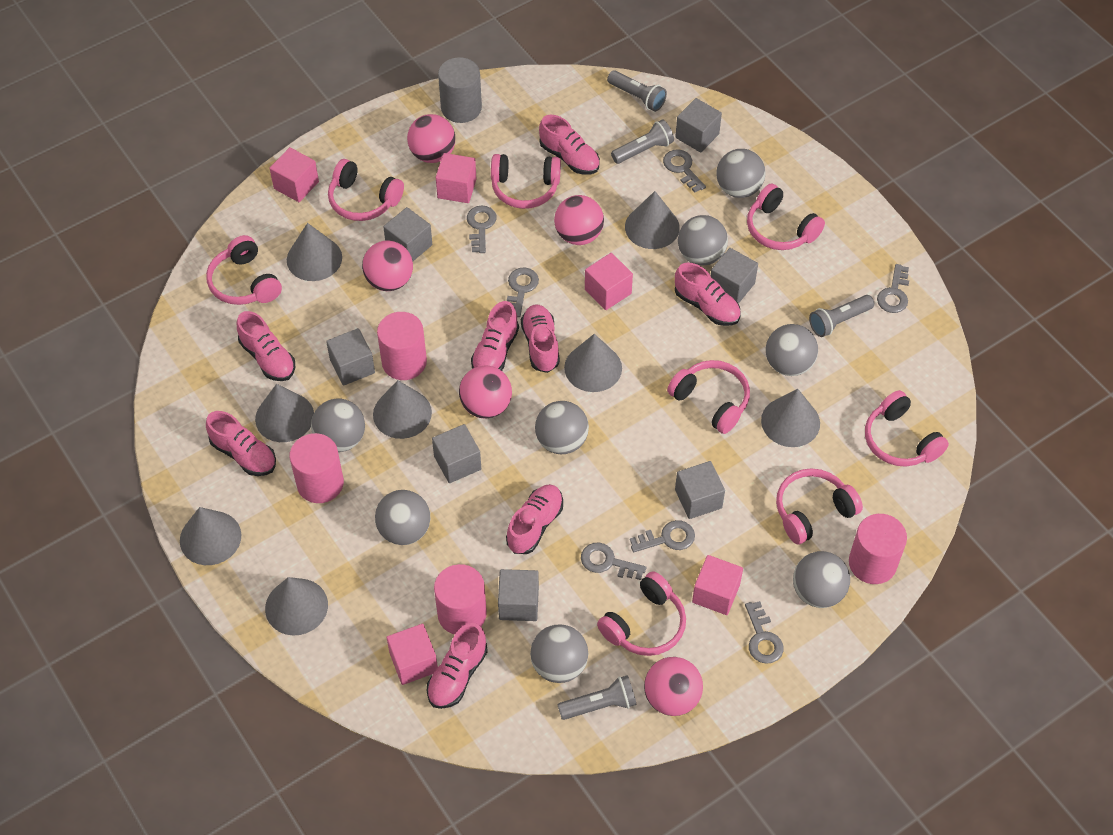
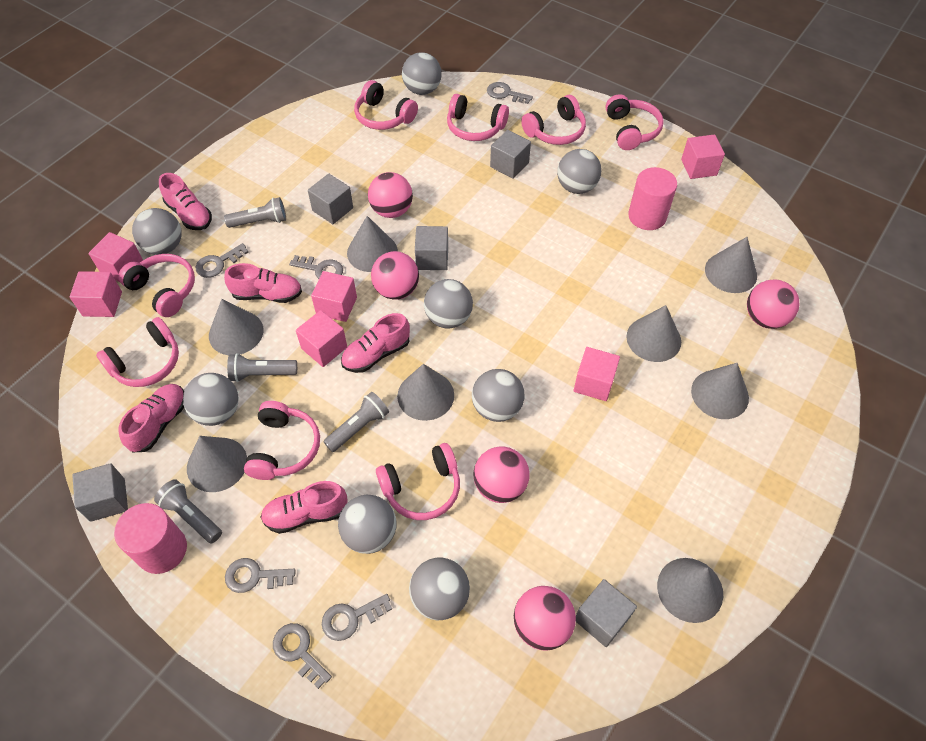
grey cube: 7 -> 5
grey cylinder: 1 -> 0
grey key: 7 -> 6
pink cube: 5 -> 6
pink cylinder: 4 -> 2
pink shoe: 8 -> 5

